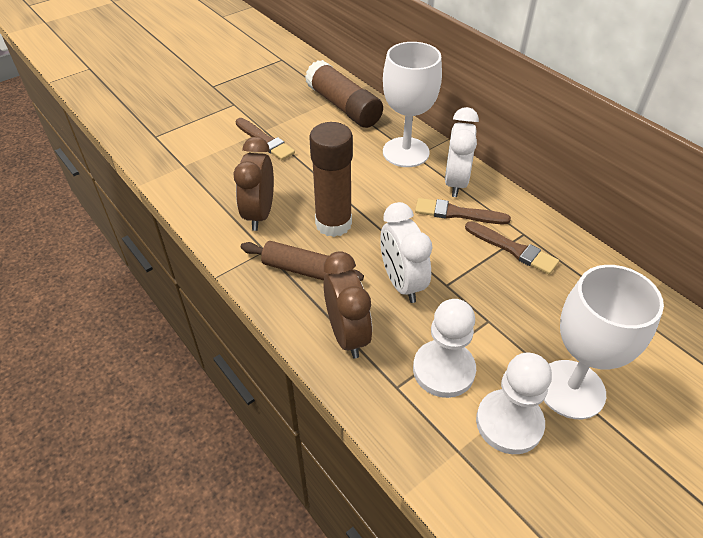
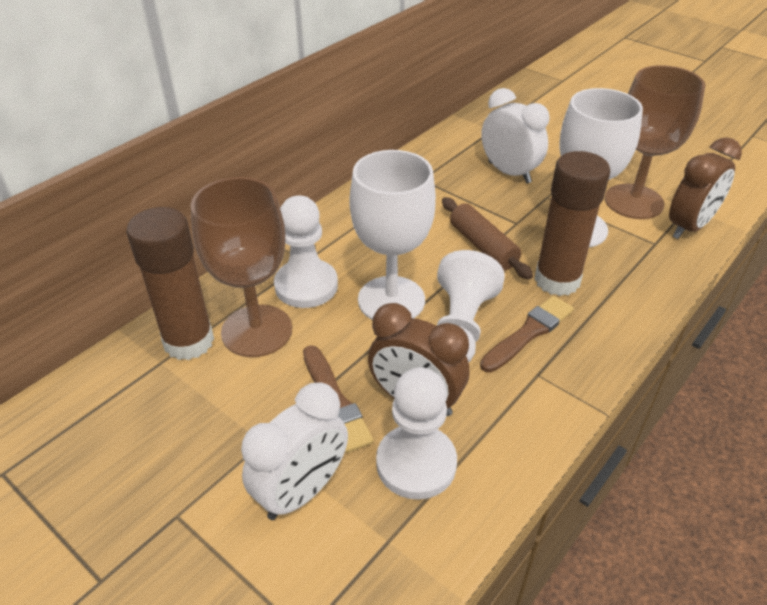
brown brush: 3 -> 2
brown goblet: 0 -> 2
white pawn: 2 -> 3

